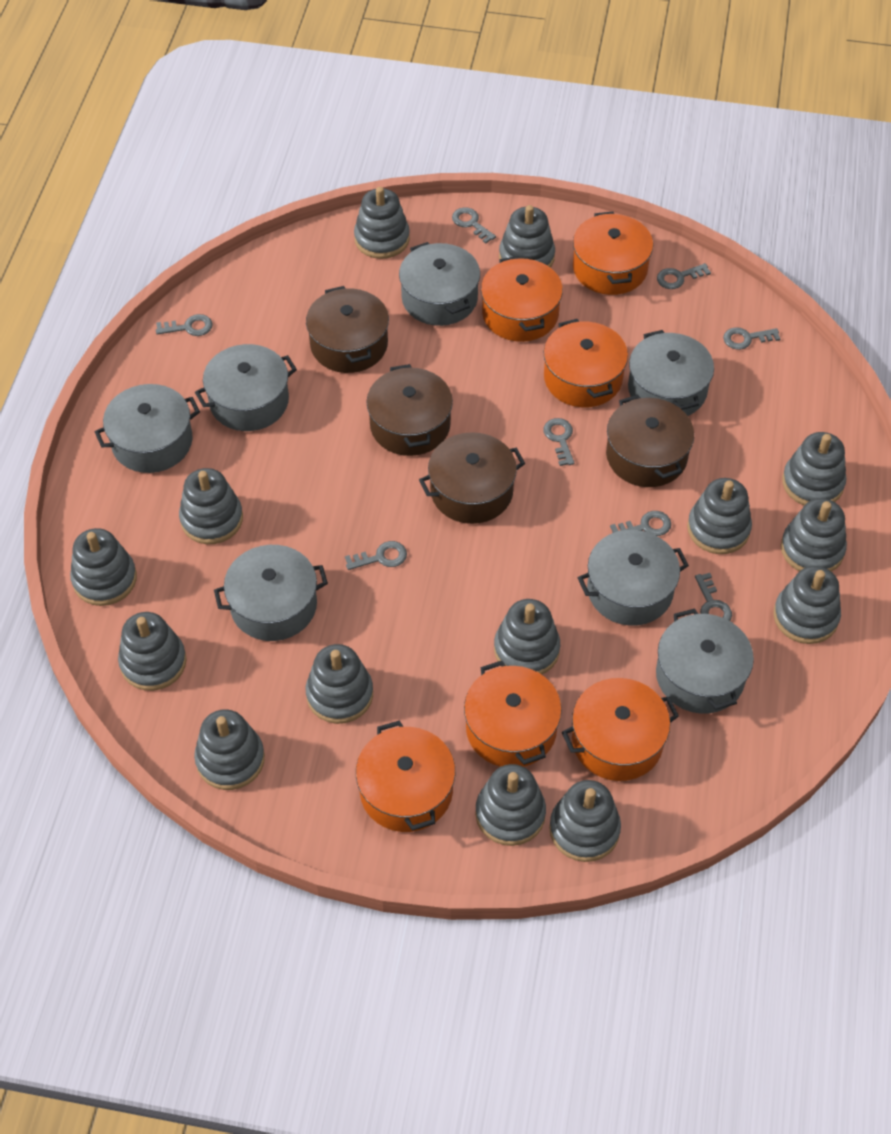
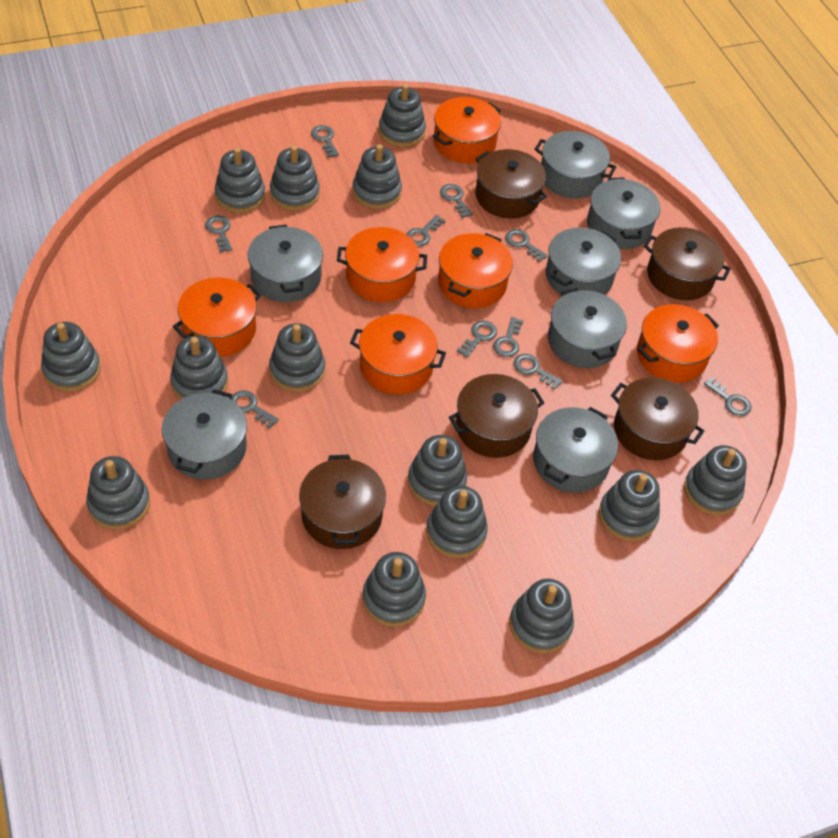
brown pot: 4 -> 5
grey key: 8 -> 10

